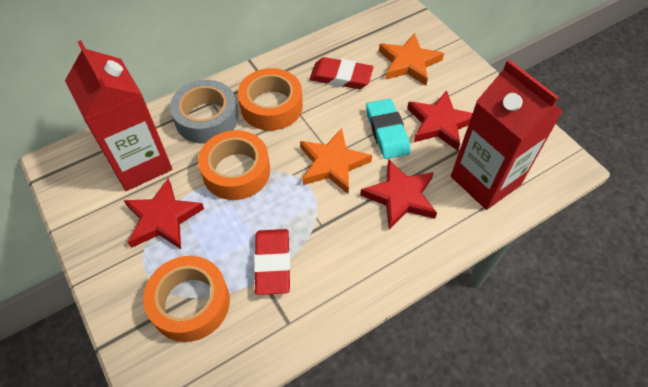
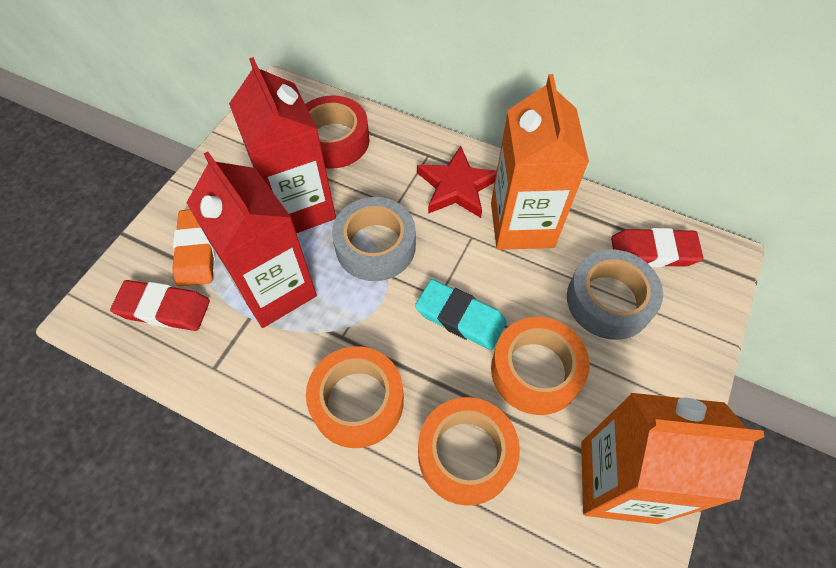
grey tape: 1 -> 2
orange carton: 0 -> 2
orange eraser: 0 -> 1
orange star: 2 -> 0
red star: 3 -> 1
red tape: 0 -> 1

